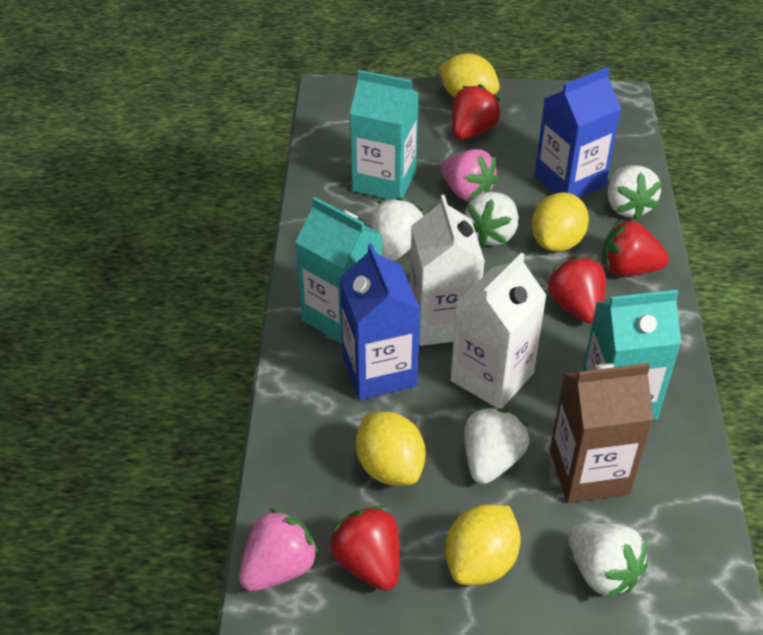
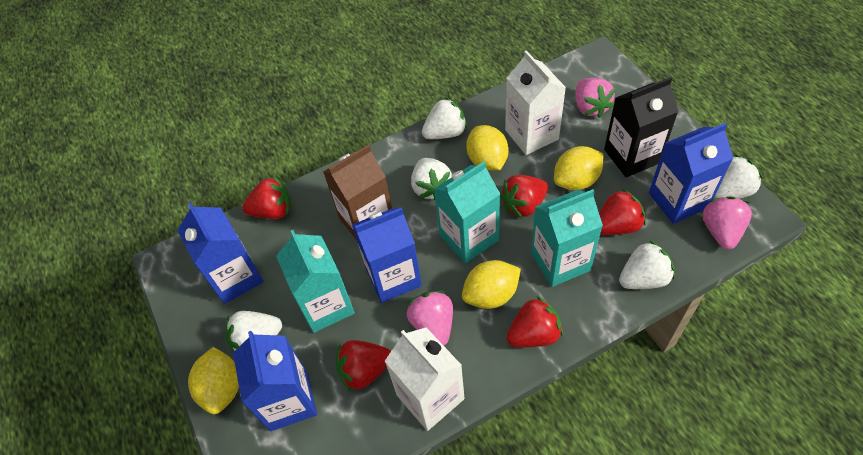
black carton: 0 -> 1
blue carton: 2 -> 4
pink strawberry: 2 -> 3
red strawberry: 4 -> 5

